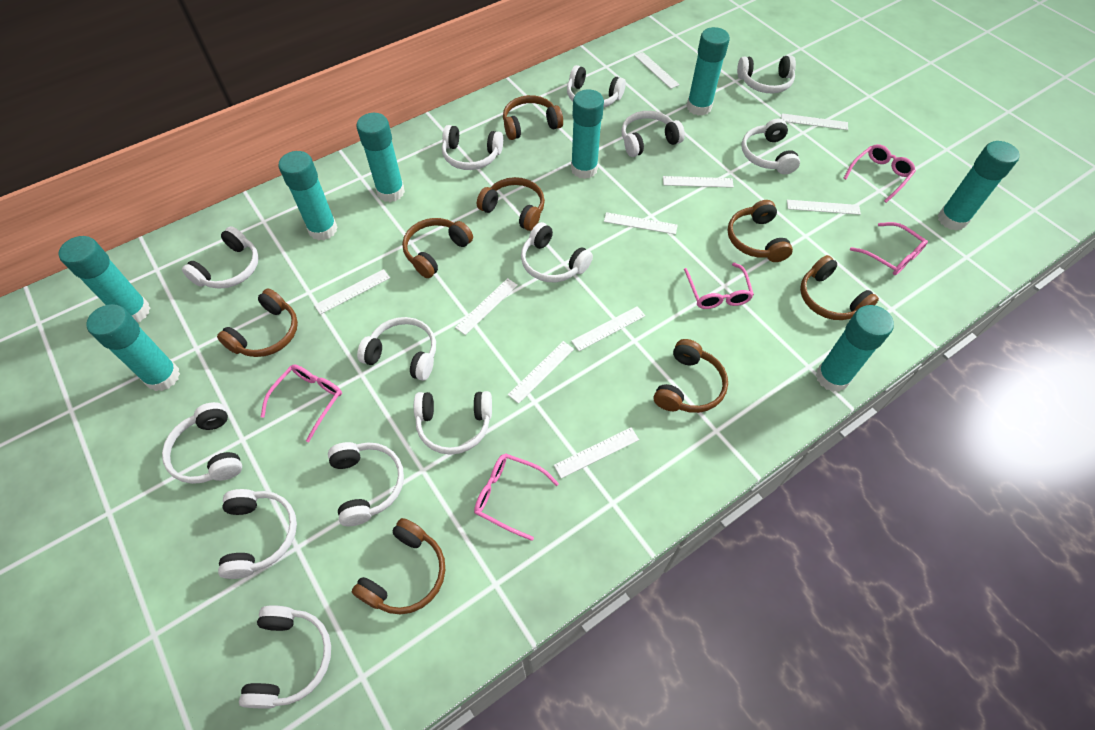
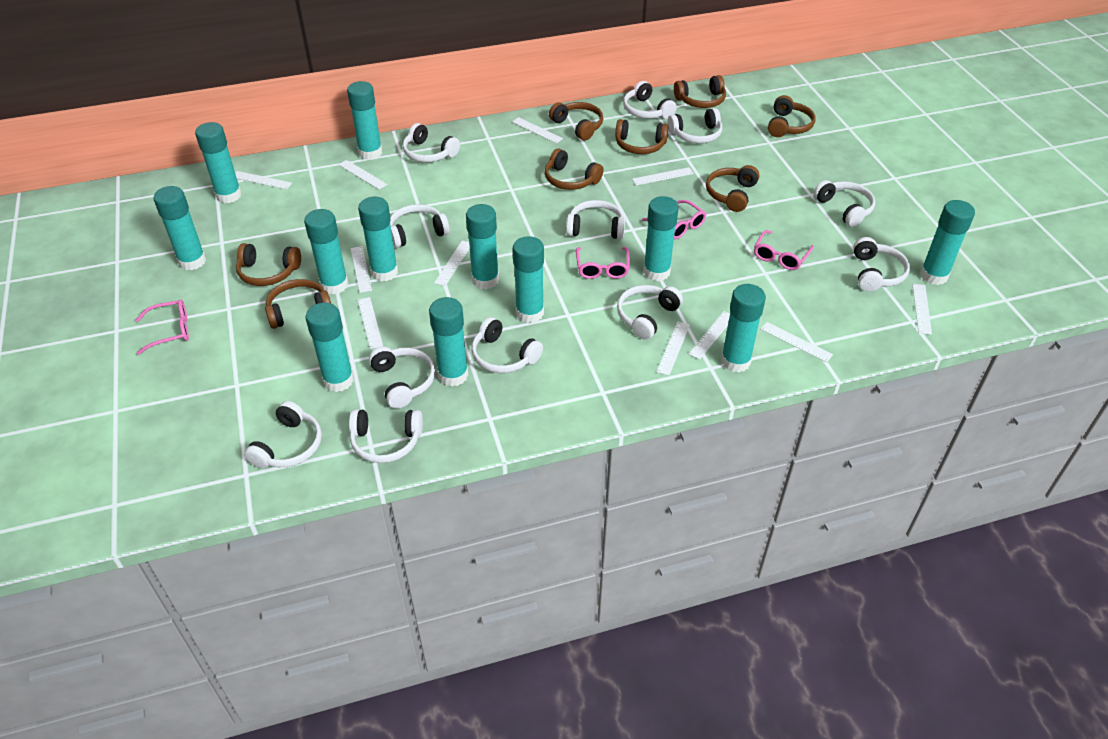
pink glasses: 5 -> 4
turquoise glue stick: 8 -> 12
white headphones: 13 -> 12
white ruler: 10 -> 11

